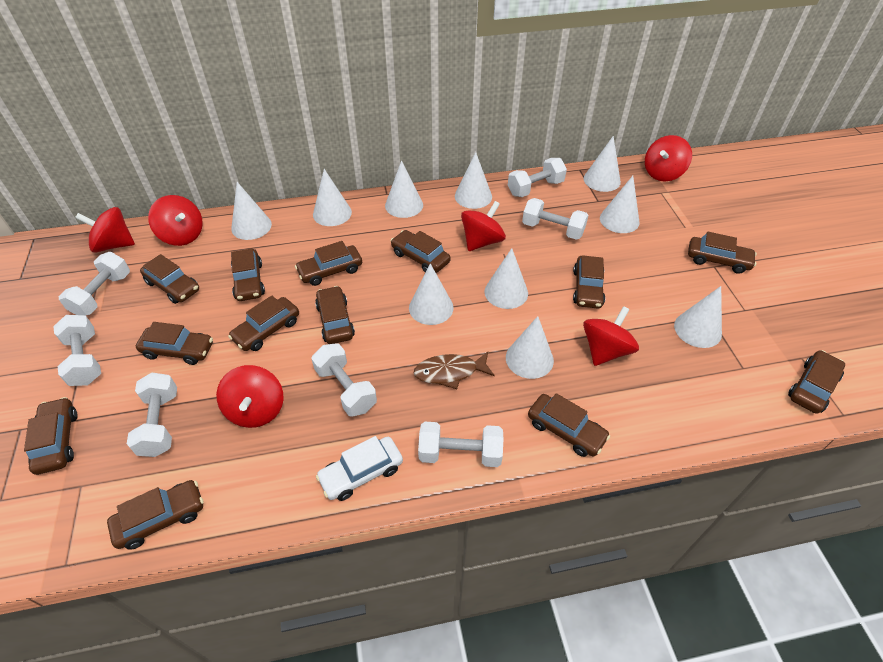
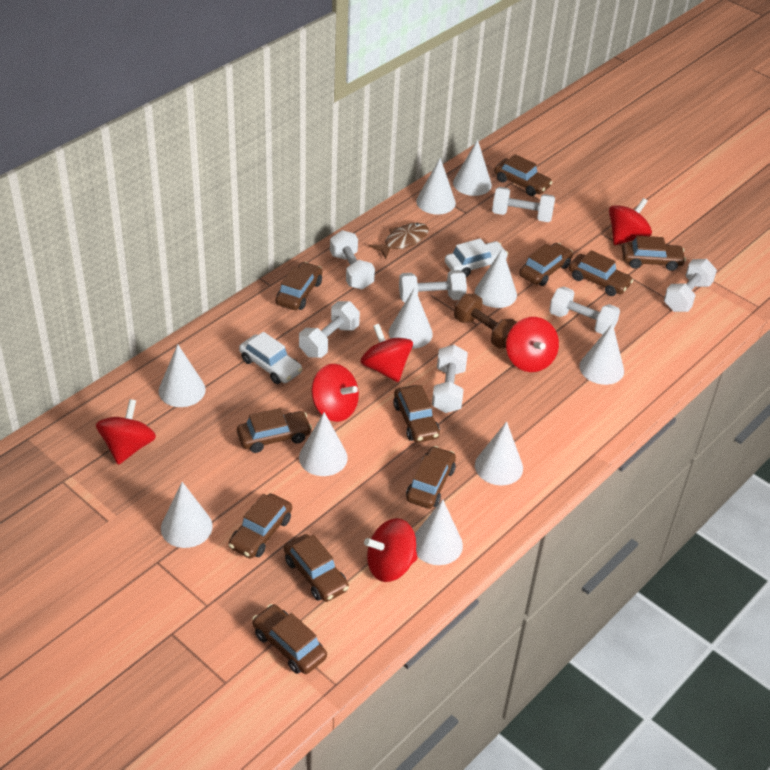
brown car: 13 -> 11
brown dumbbell: 0 -> 1
white car: 1 -> 2

